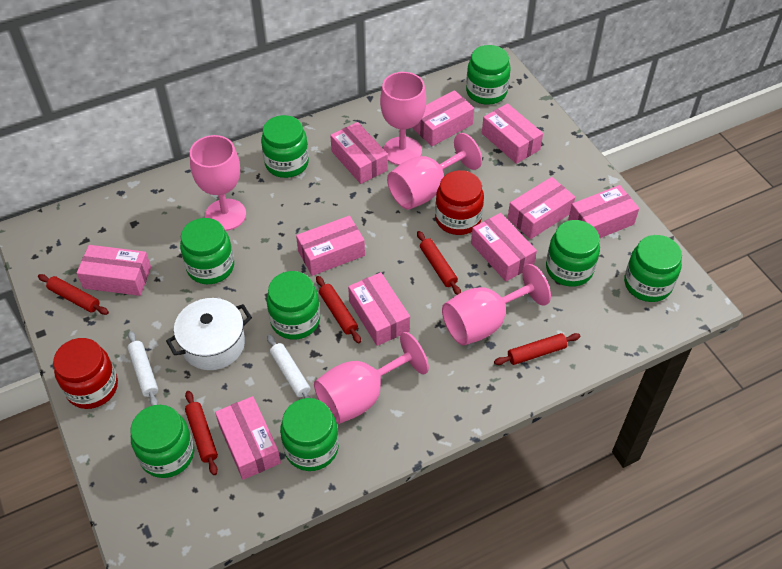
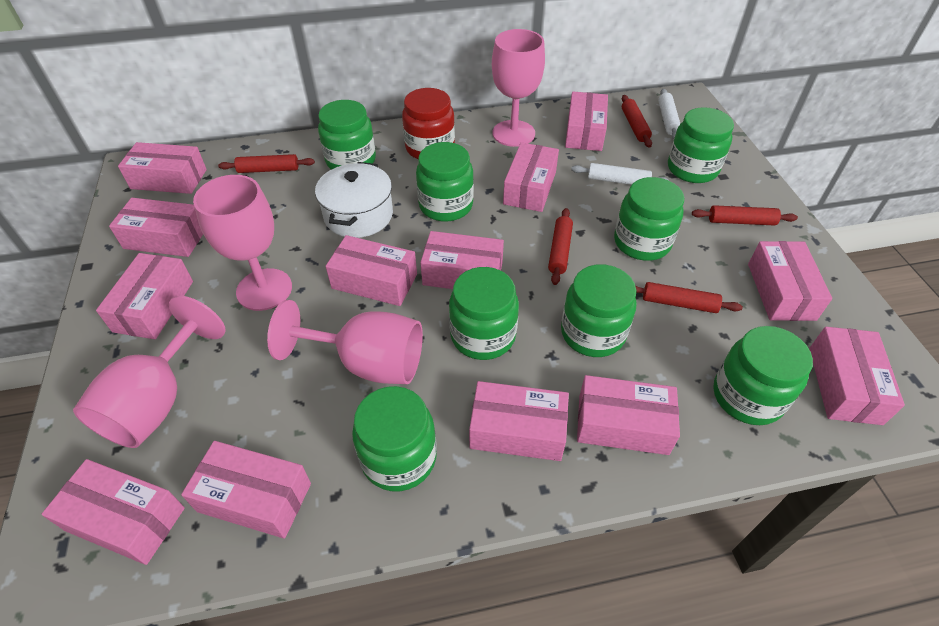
pink box: 10 -> 13
pink goblet: 5 -> 4
red jar: 2 -> 1

